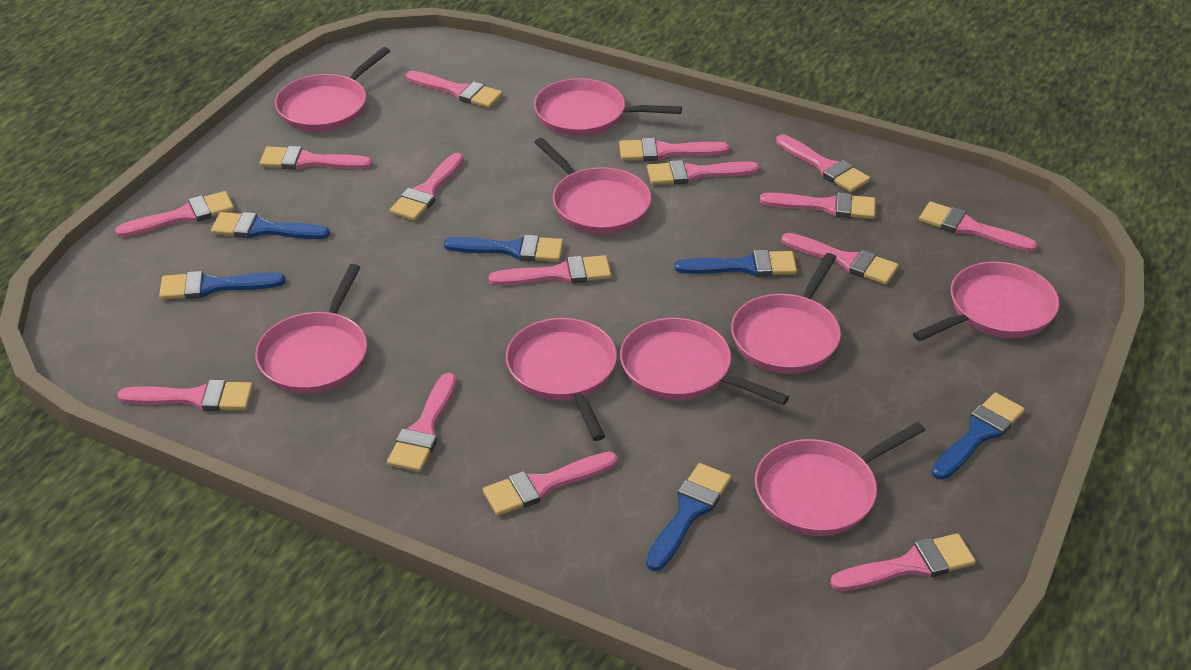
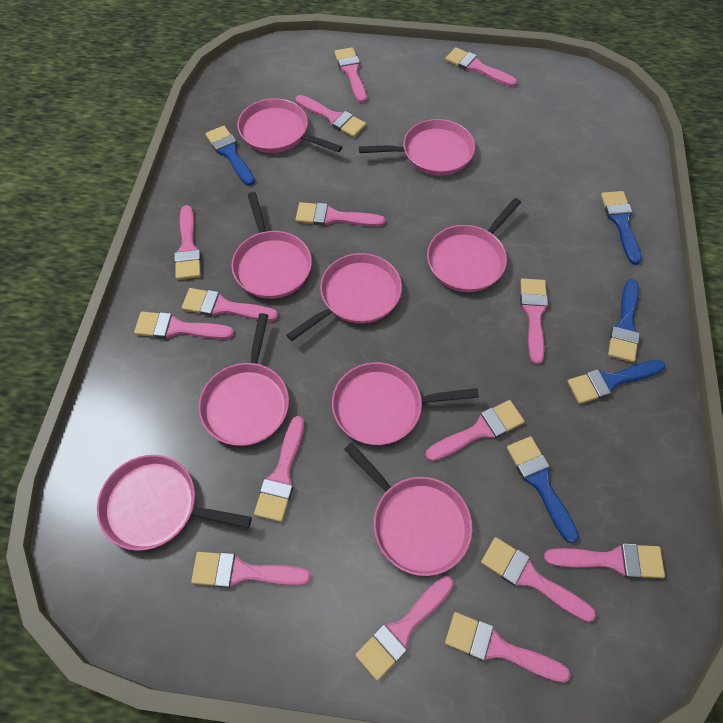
blue brush: 6 -> 5

